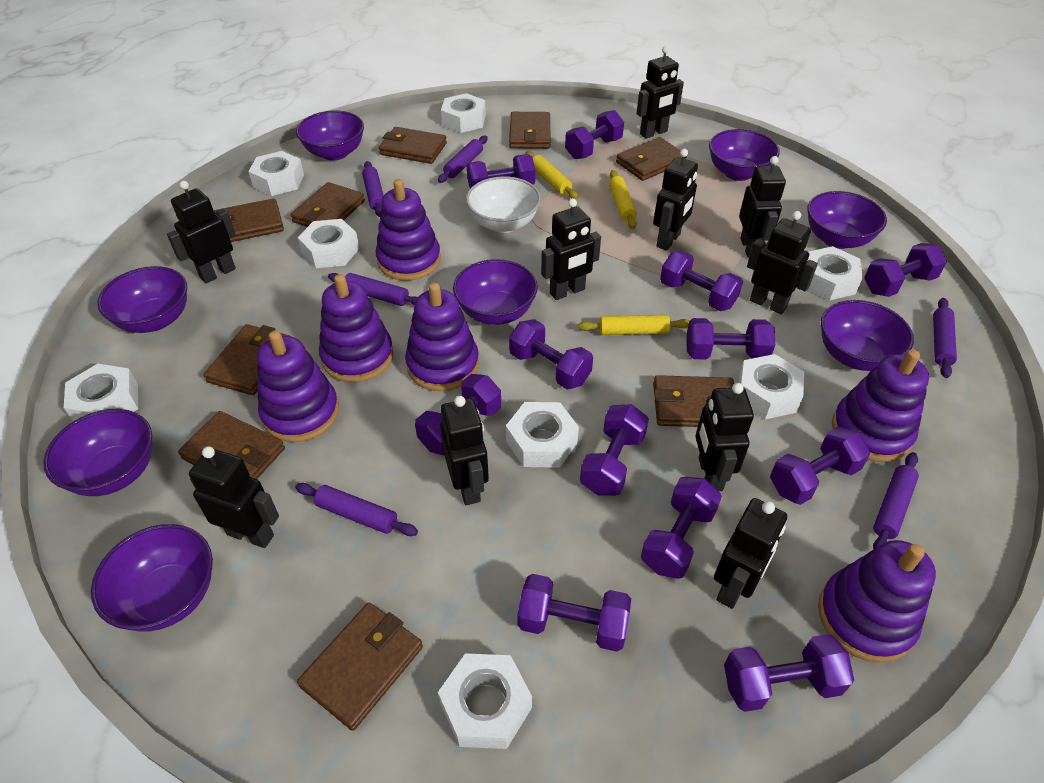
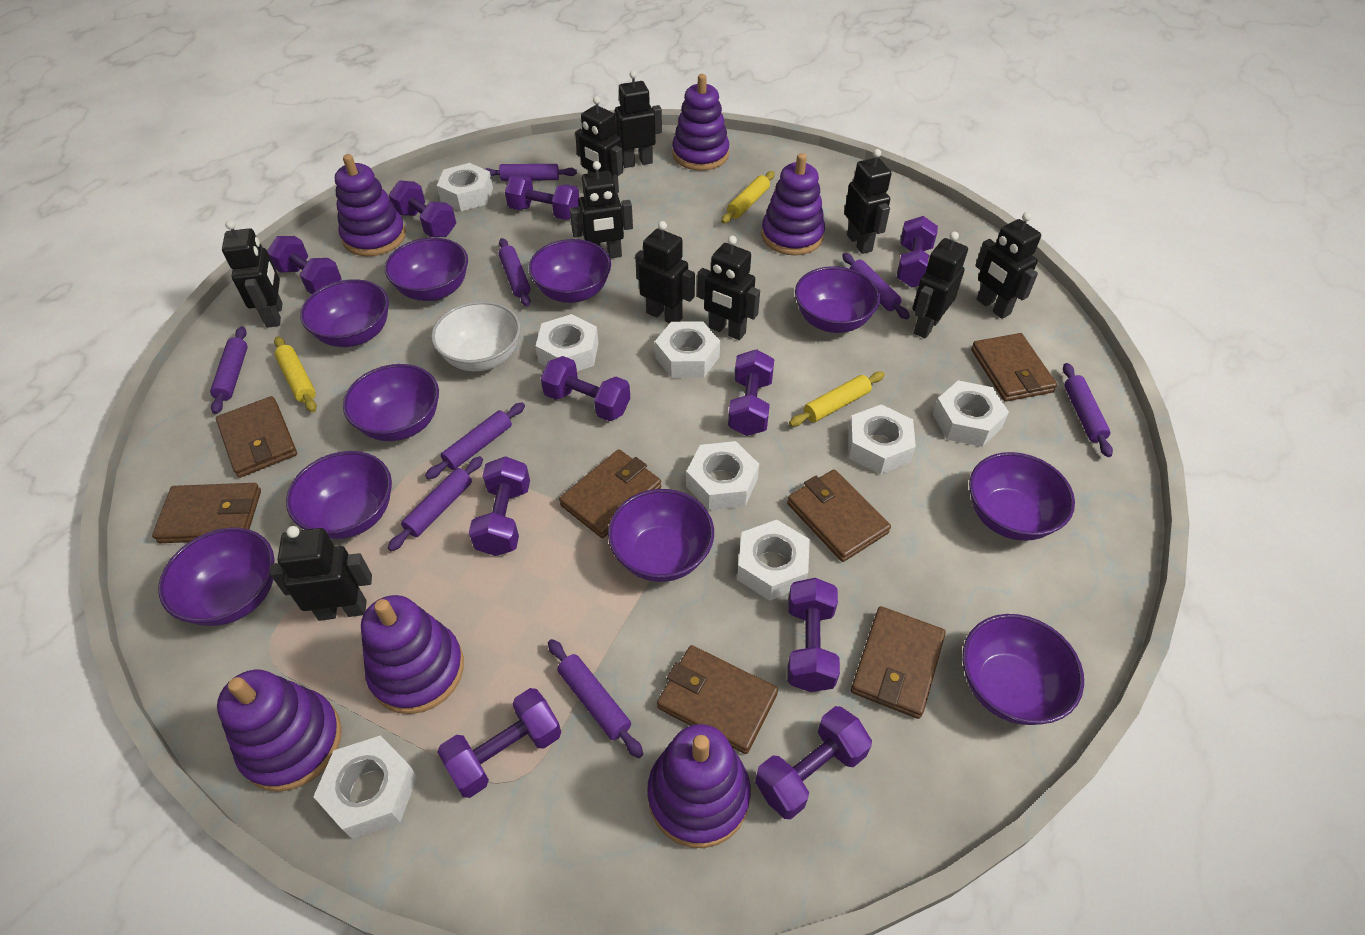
brown wallet: 9 -> 7
purple bowl: 8 -> 10
purple dumbbell: 12 -> 10
purple rolling pin: 6 -> 8

